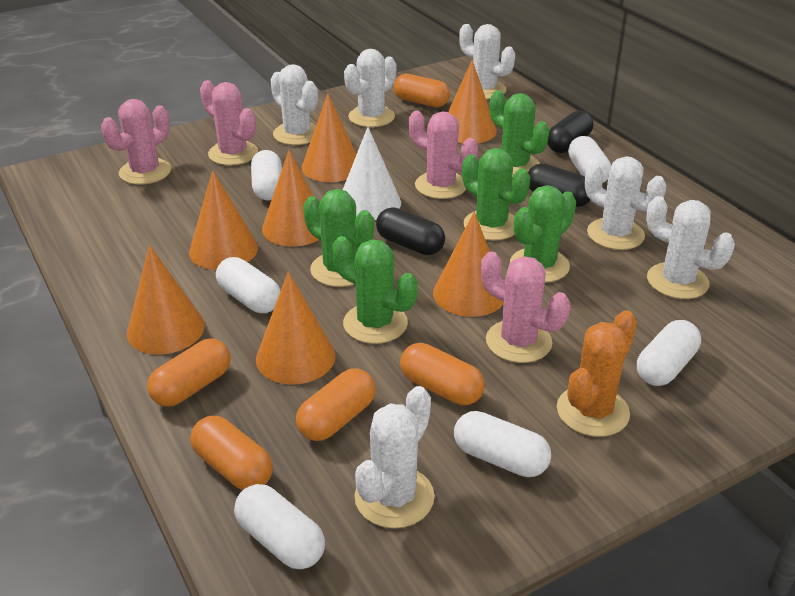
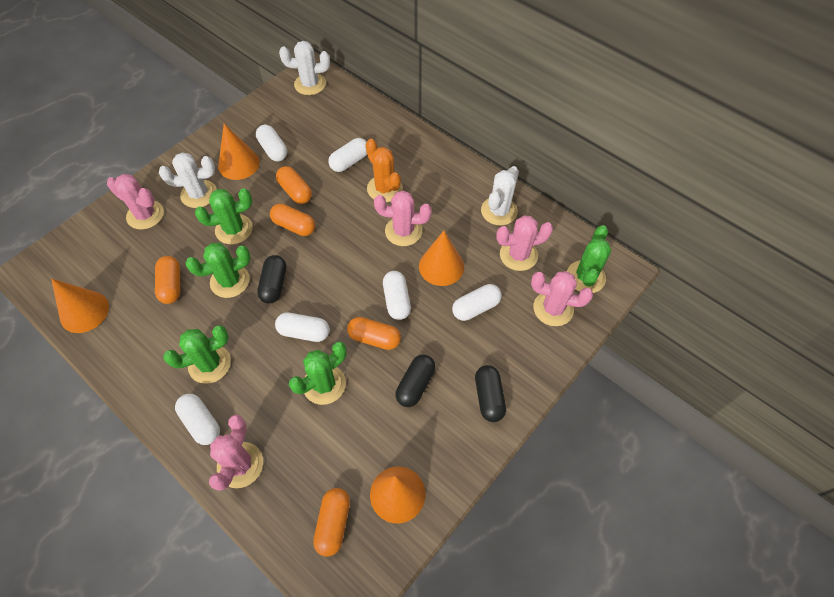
orange cone: 7 -> 4
pink cactus: 4 -> 5
white cactus: 6 -> 3
white cone: 1 -> 0

